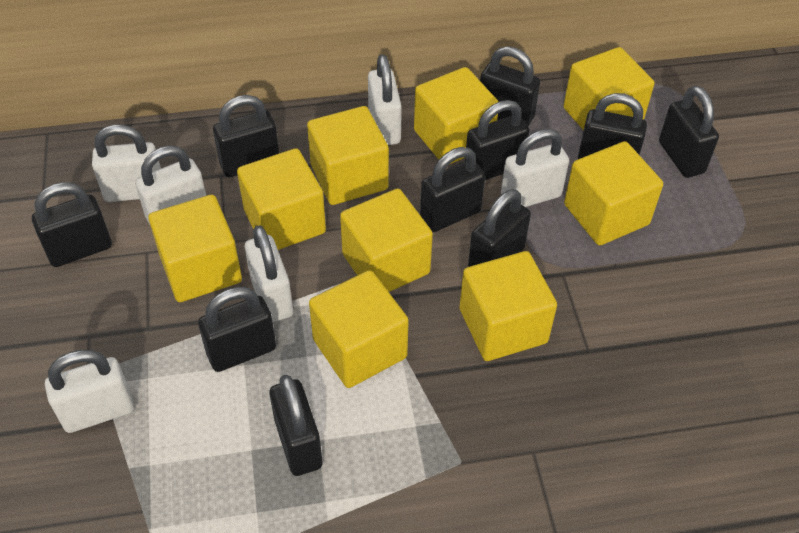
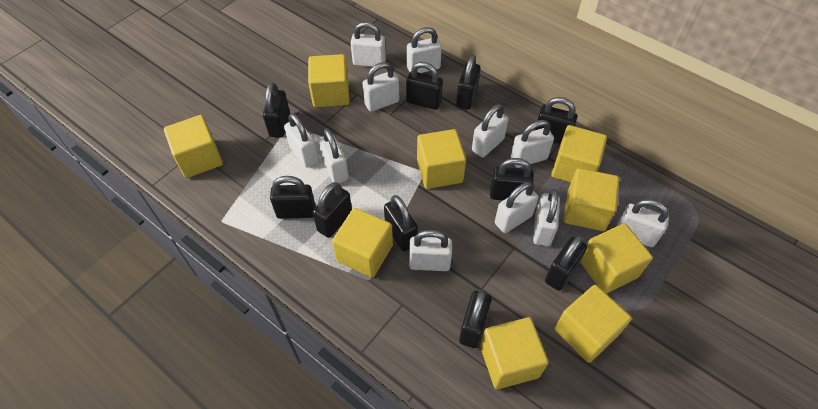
white padlock: 6 -> 11

